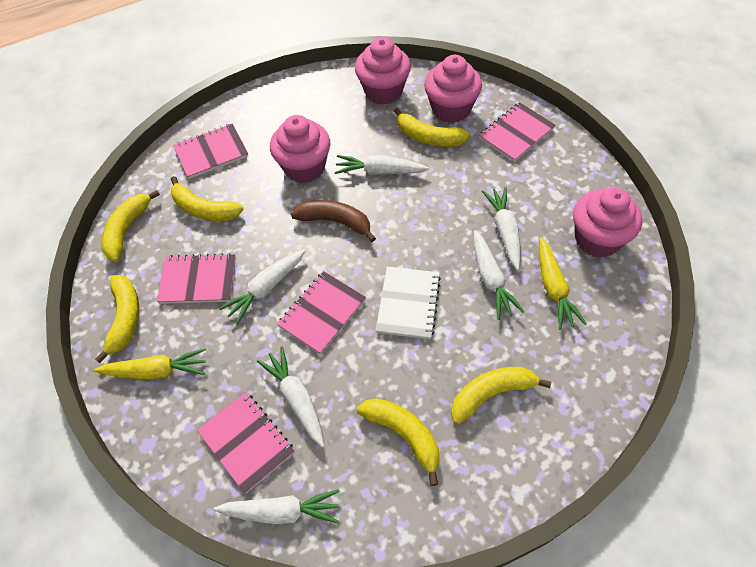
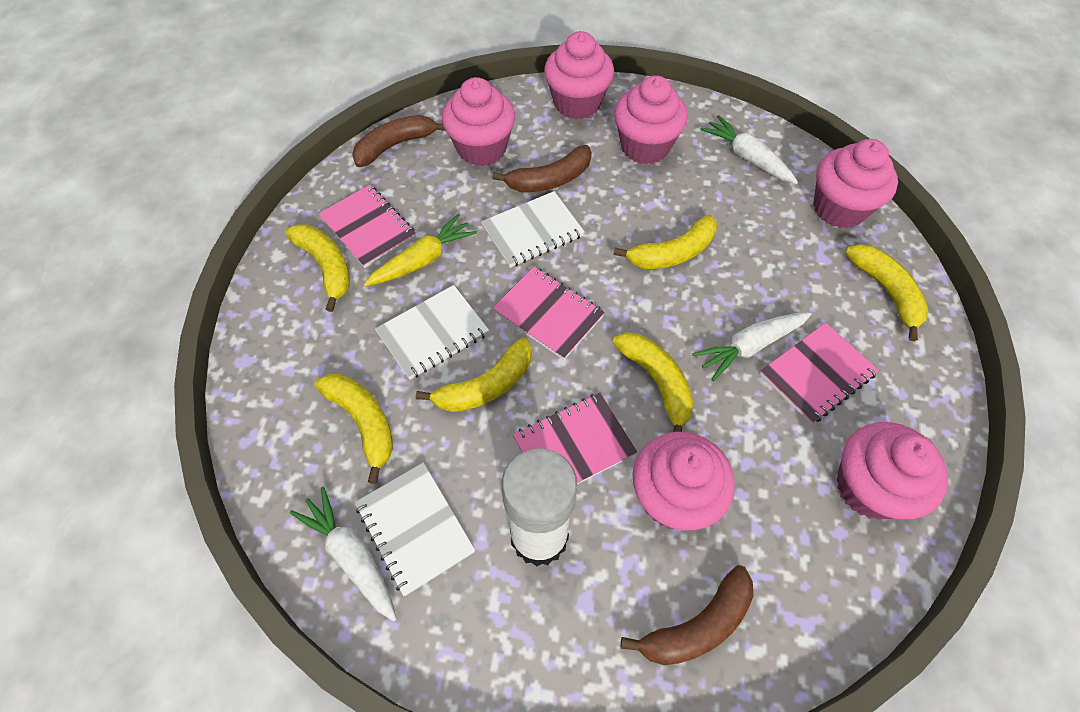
brown banana: 1 -> 3
pink cupcake: 4 -> 6
pink notebook: 5 -> 4
white carrot: 6 -> 3
white glue stick: 0 -> 1
white notebook: 1 -> 3
yellow carrot: 2 -> 1

